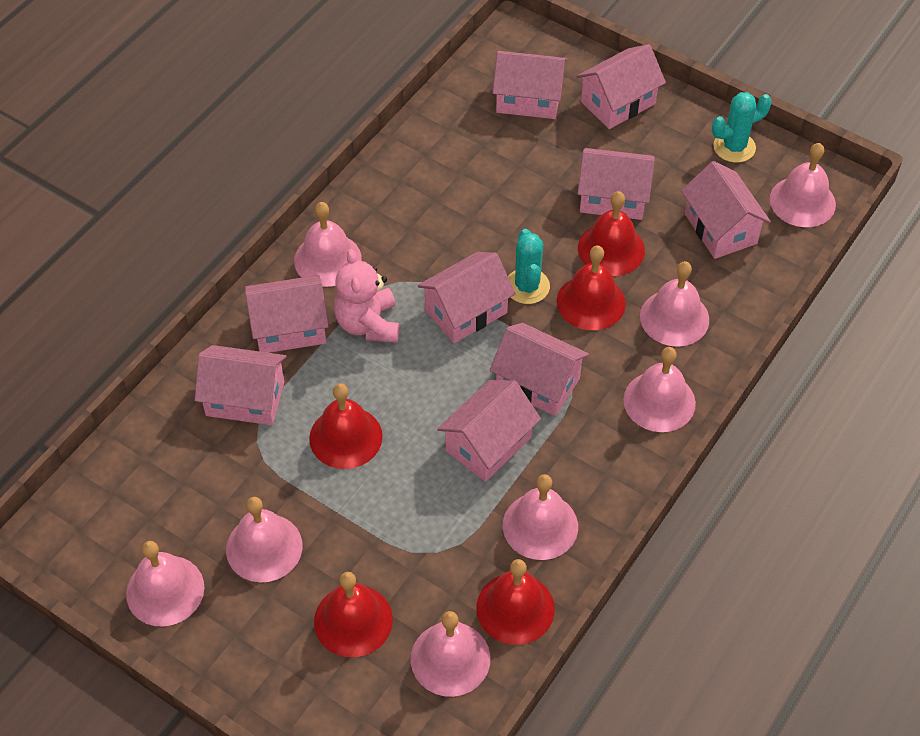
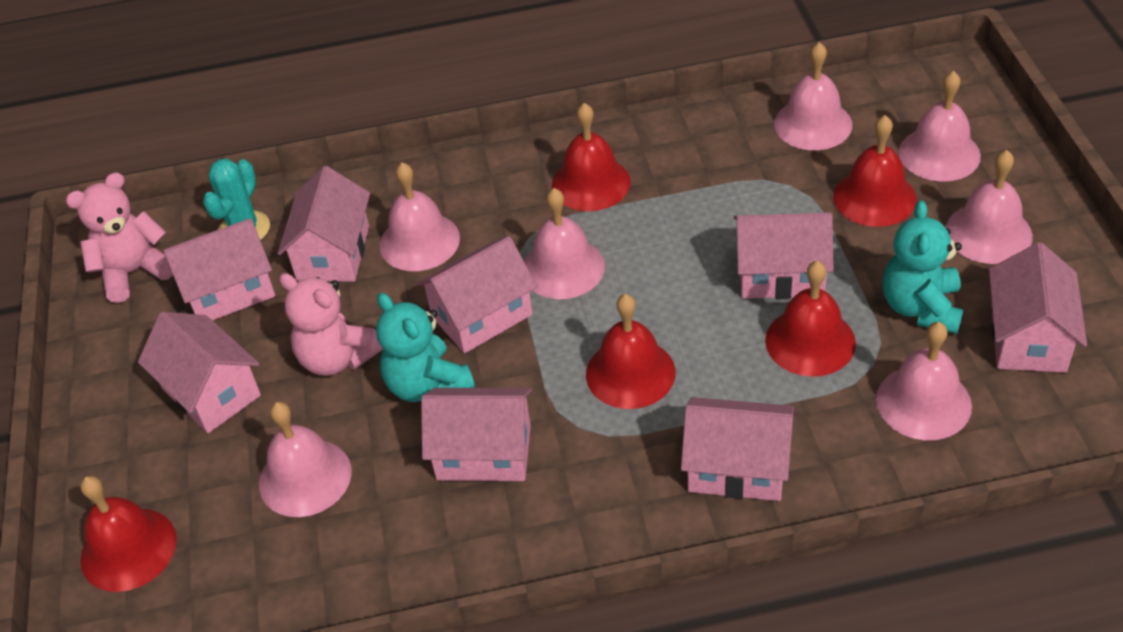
pink bell: 8 -> 7
pink house: 9 -> 8
pink teddy bear: 1 -> 2
turquoise cactus: 2 -> 1
turquoise teddy bear: 0 -> 2

